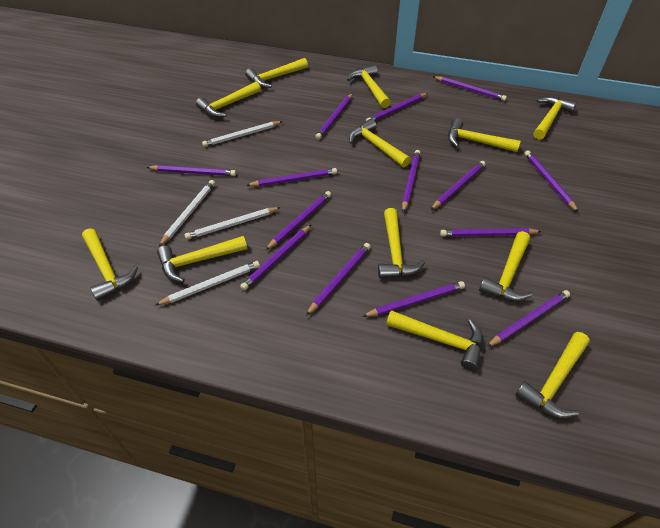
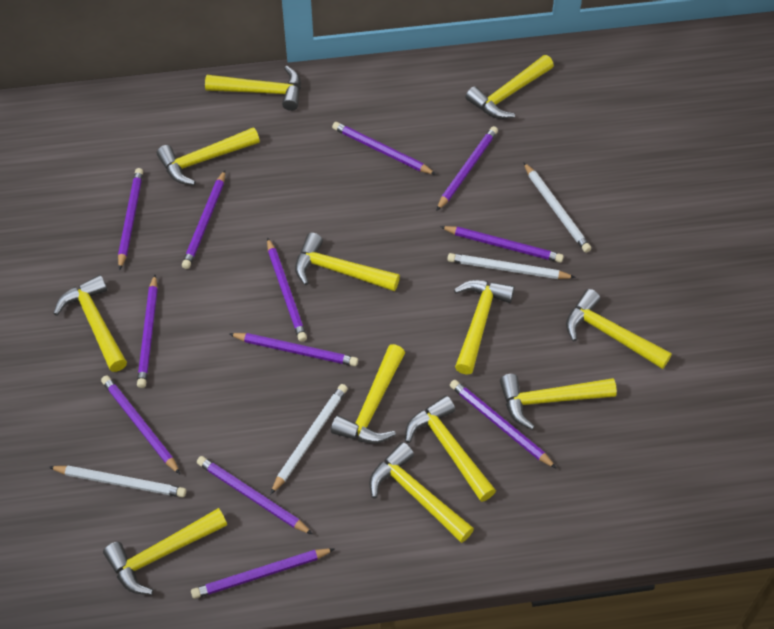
purple pencil: 14 -> 12

